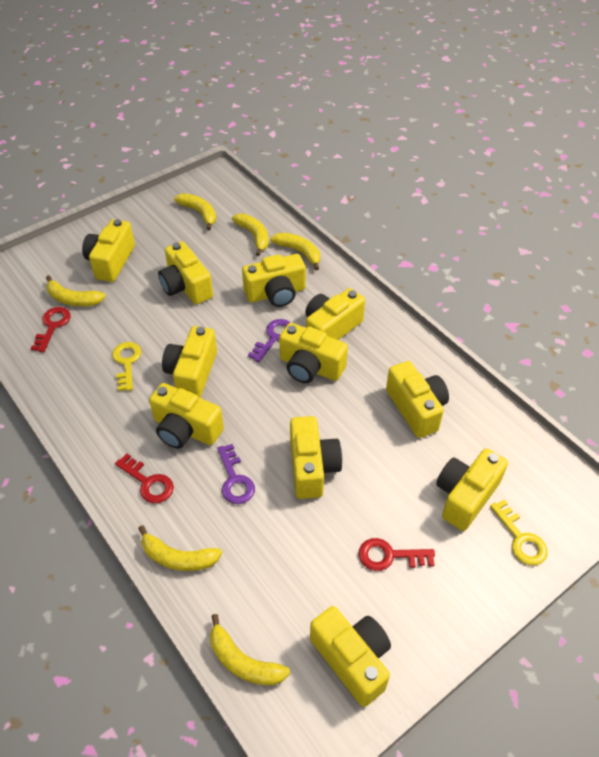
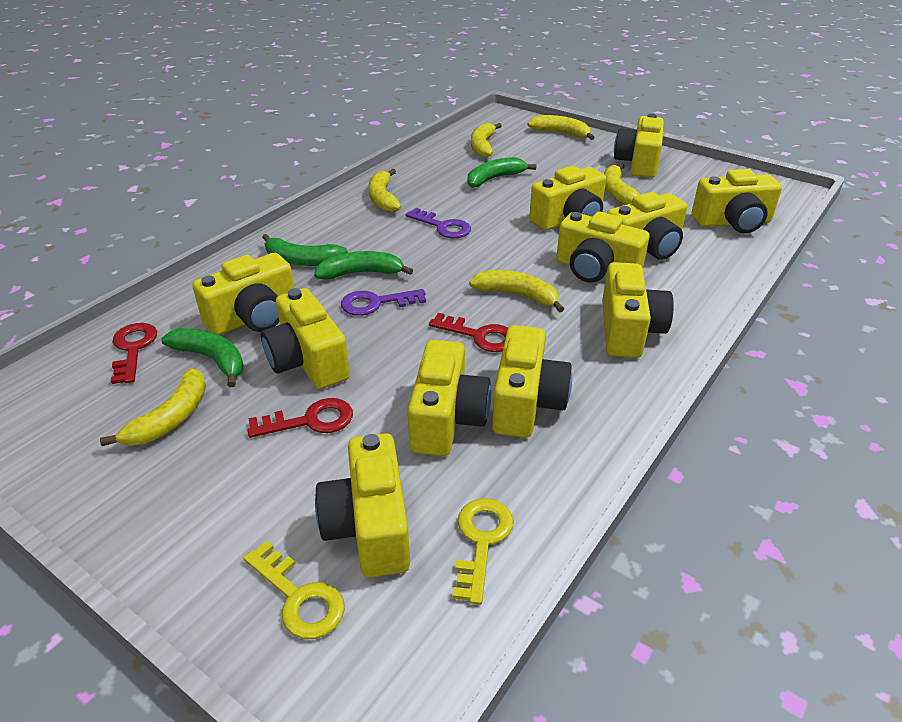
green banana: 0 -> 4

